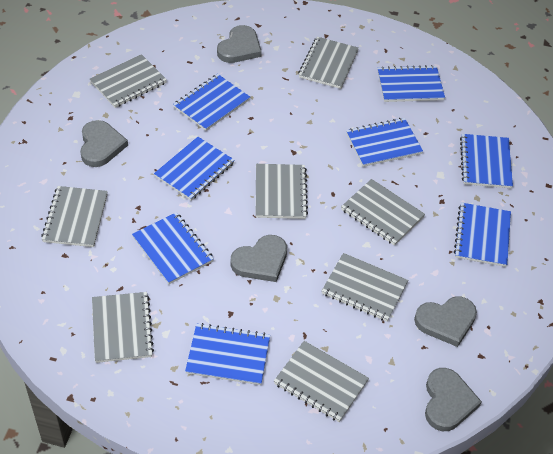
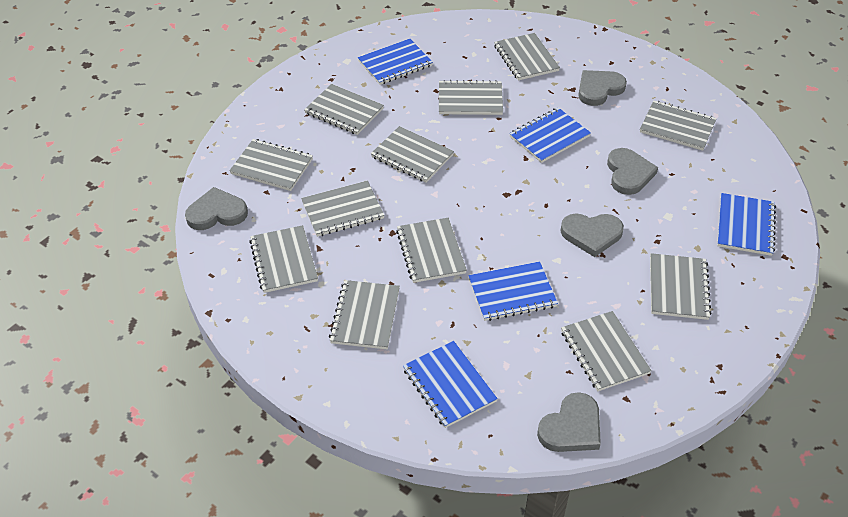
blue notebook: 8 -> 5
grey notebook: 8 -> 12

